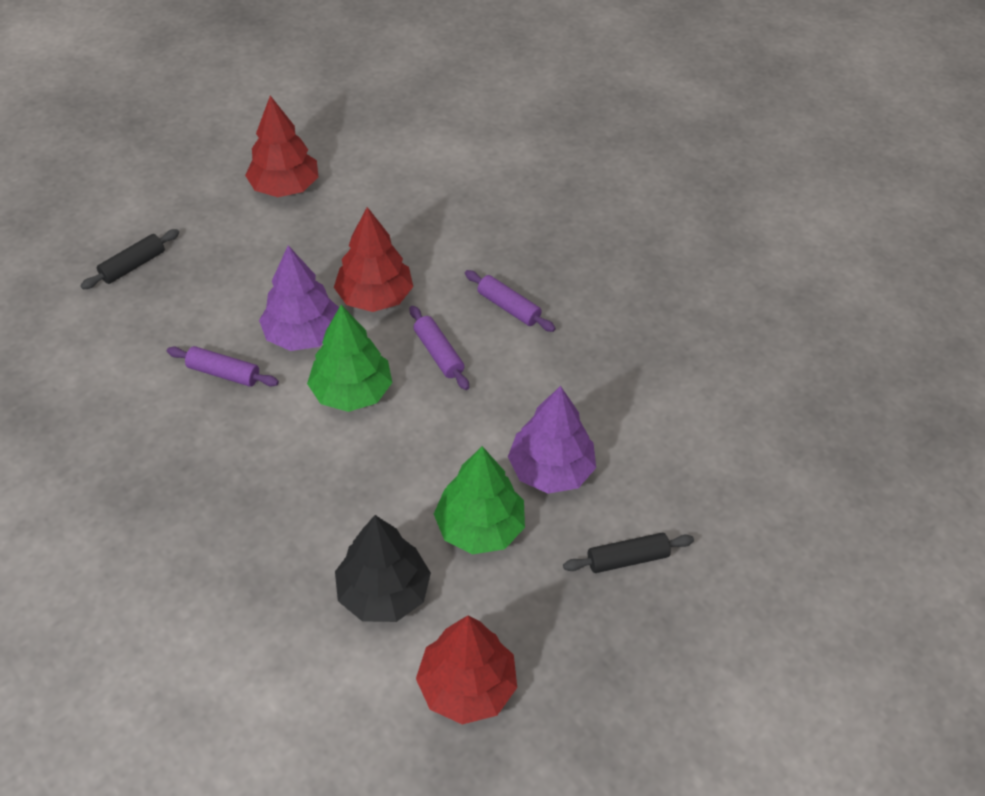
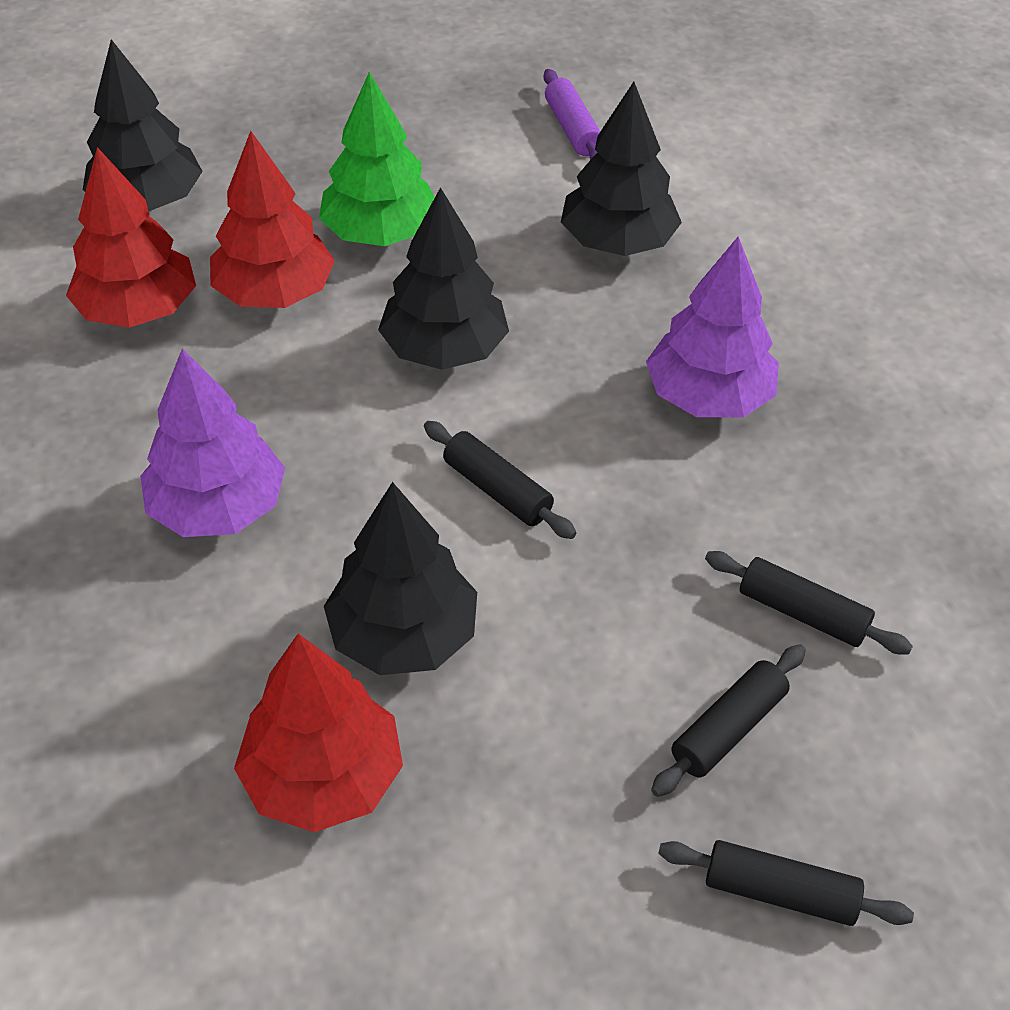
black rolling pin: 2 -> 4
black tree: 1 -> 4
green tree: 2 -> 1
purple rolling pin: 3 -> 1

